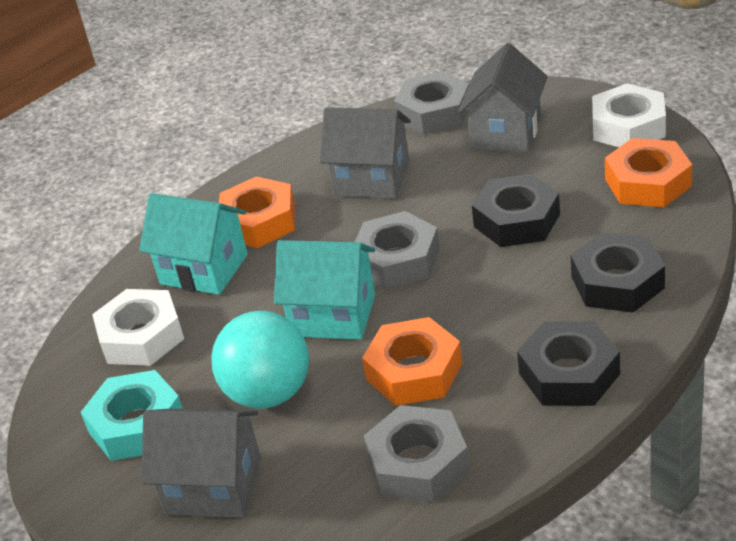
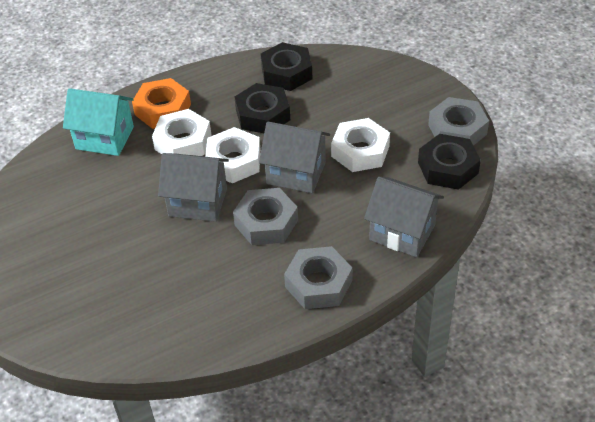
orange nut: 3 -> 1
turquoise ball: 1 -> 0
turquoise house: 2 -> 1
turquoise nut: 1 -> 0
white nut: 2 -> 3

